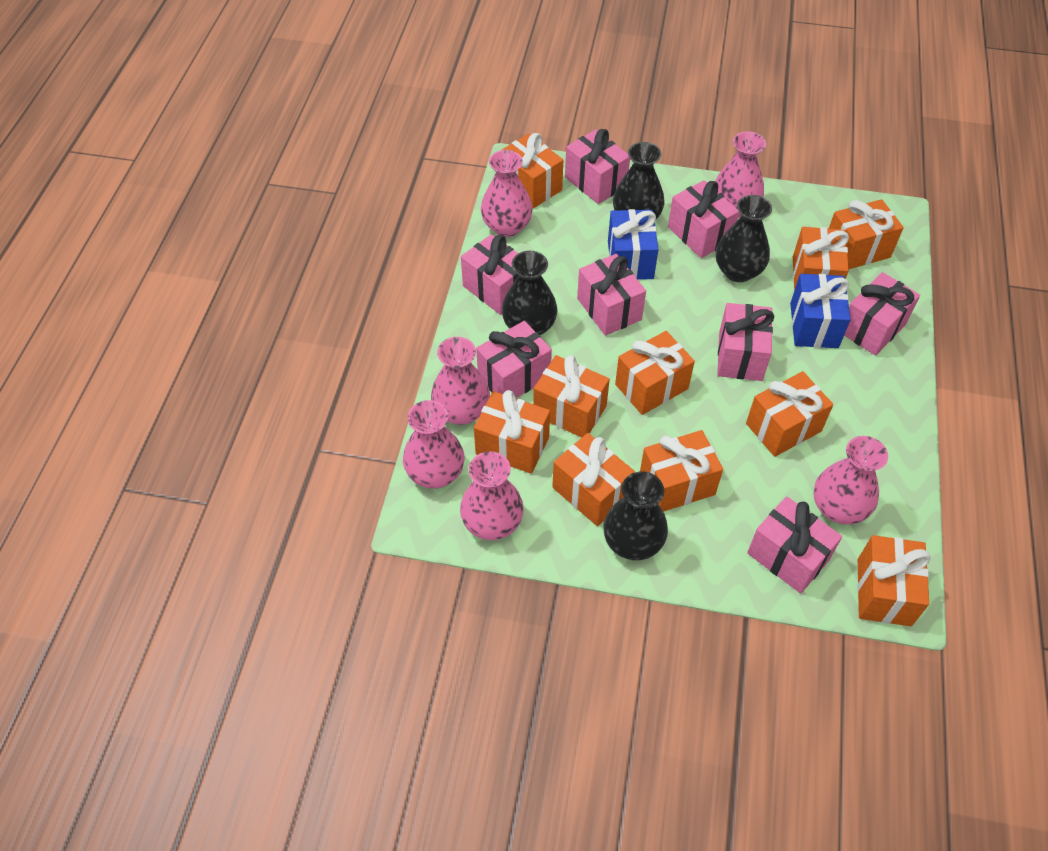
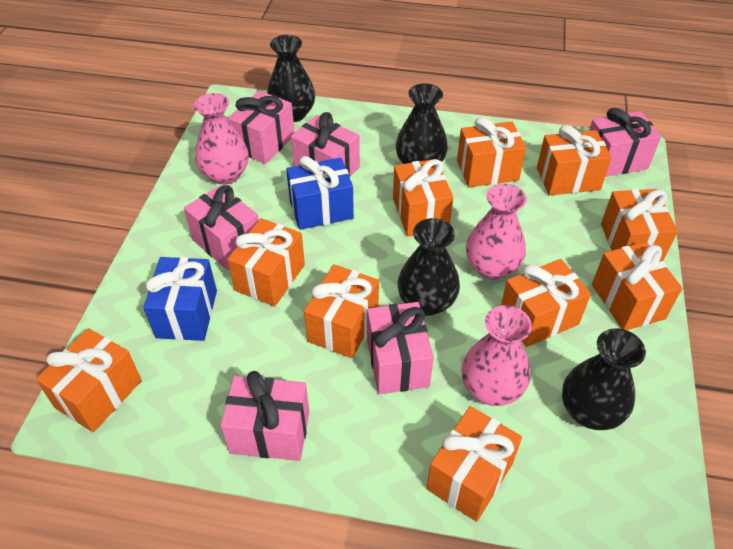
pink gift: 8 -> 6
pink vase: 6 -> 3

